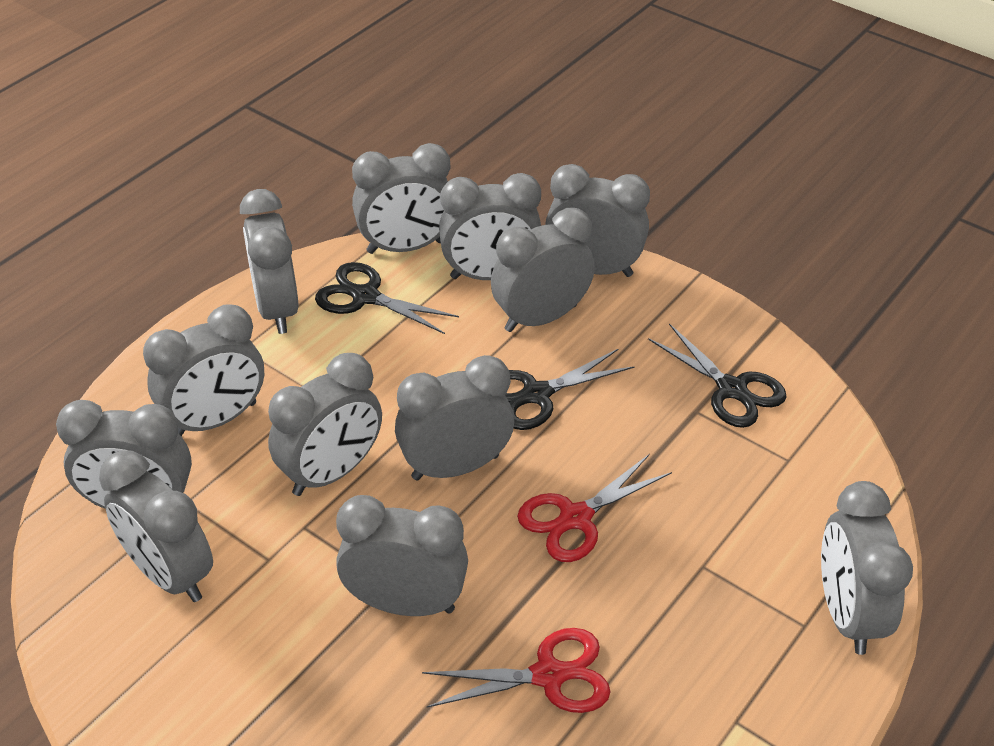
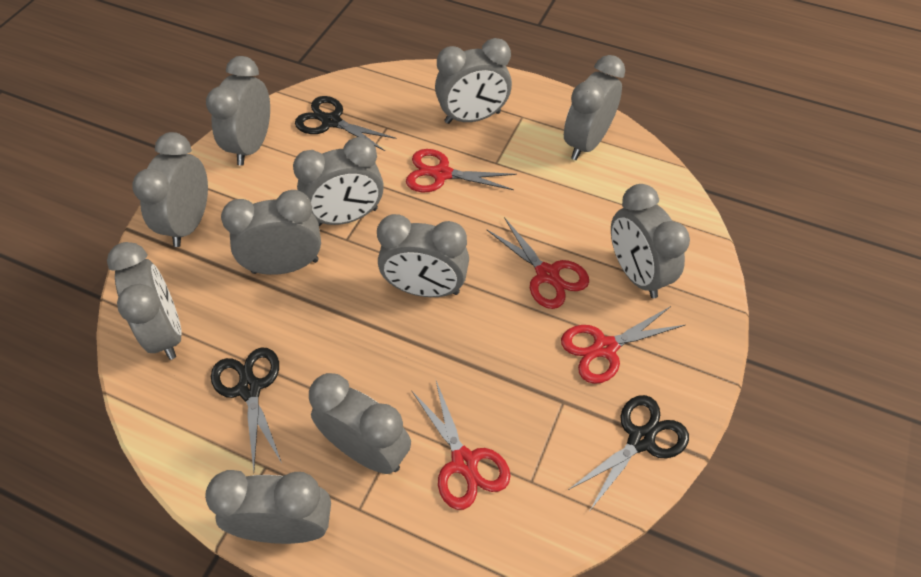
grey clock: 12 -> 11
red scissors: 2 -> 4

